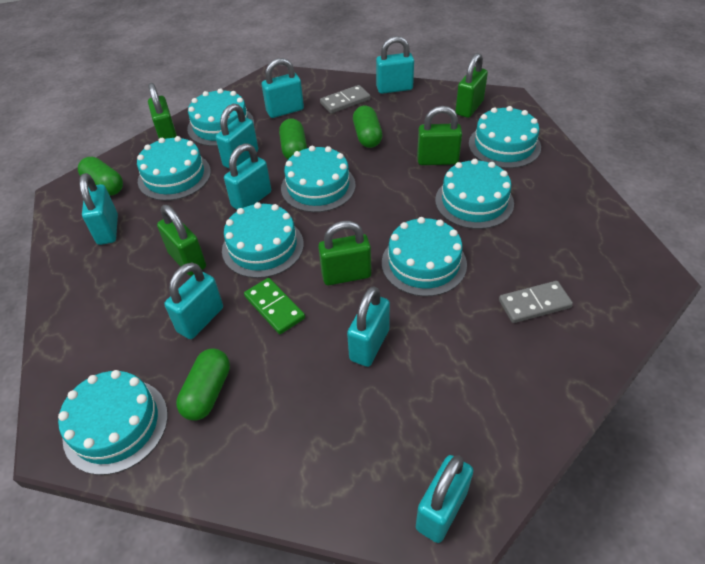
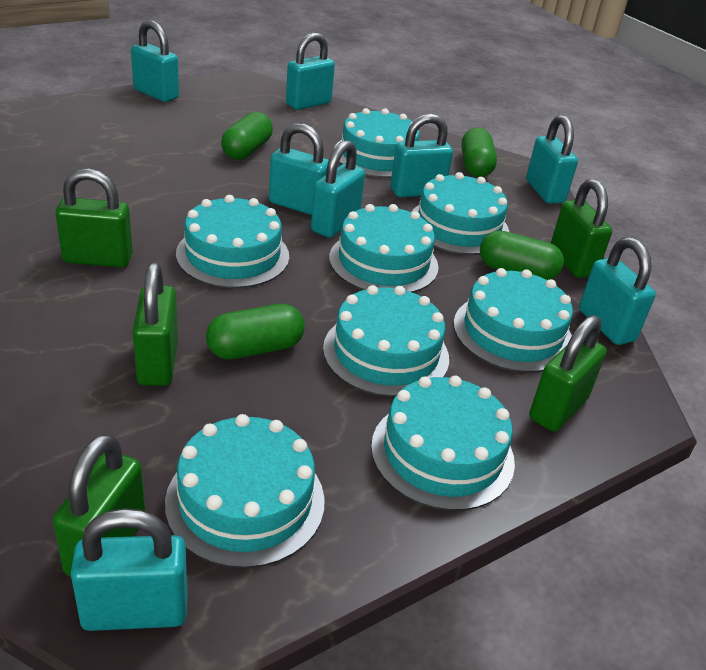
green domino: 1 -> 0
grey domino: 2 -> 0

